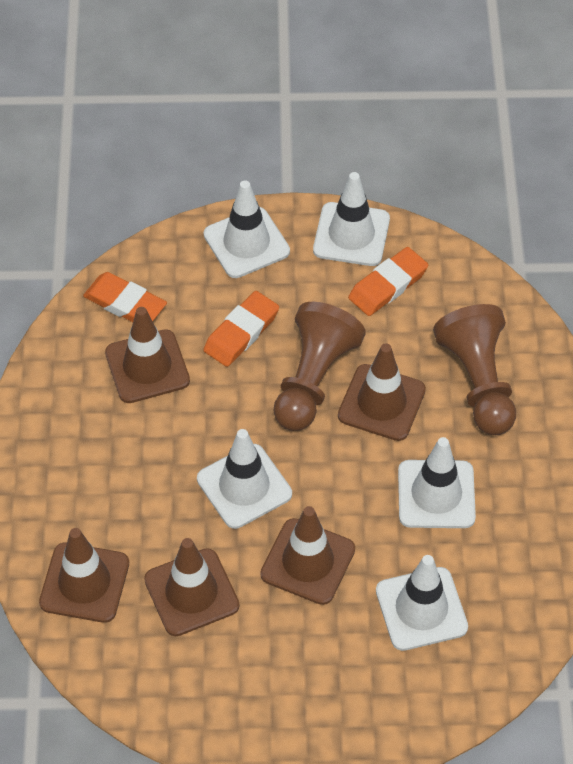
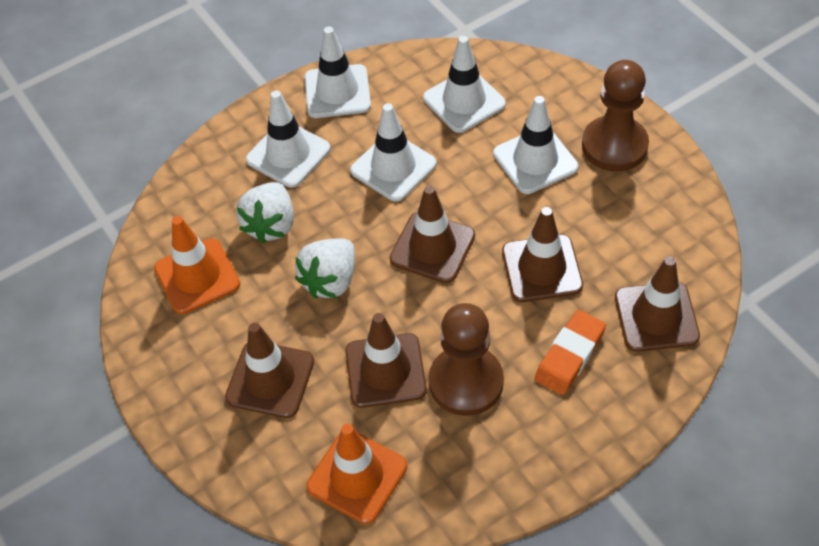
orange eraser: 3 -> 1
orange traffic cone: 0 -> 2
white strawberry: 0 -> 2

